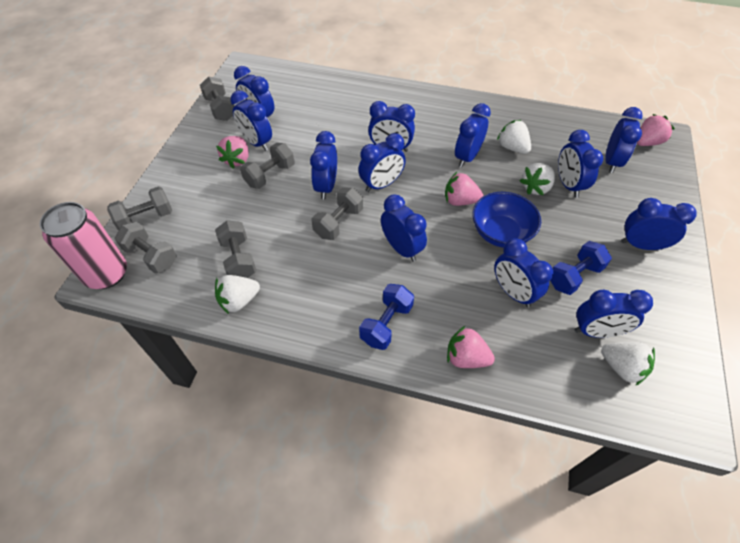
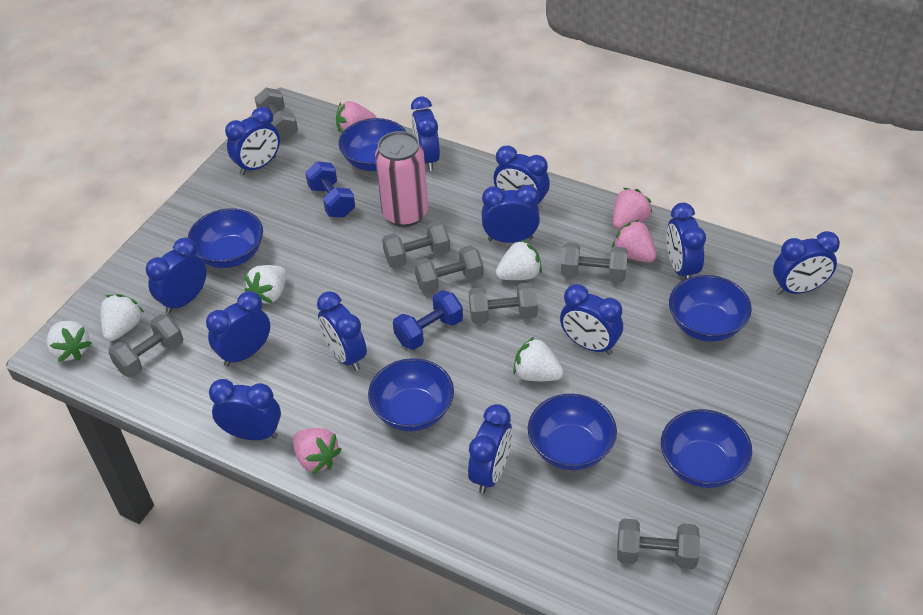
blue bowl: 1 -> 6
grey dumbbell: 6 -> 7
white strawberry: 4 -> 5

